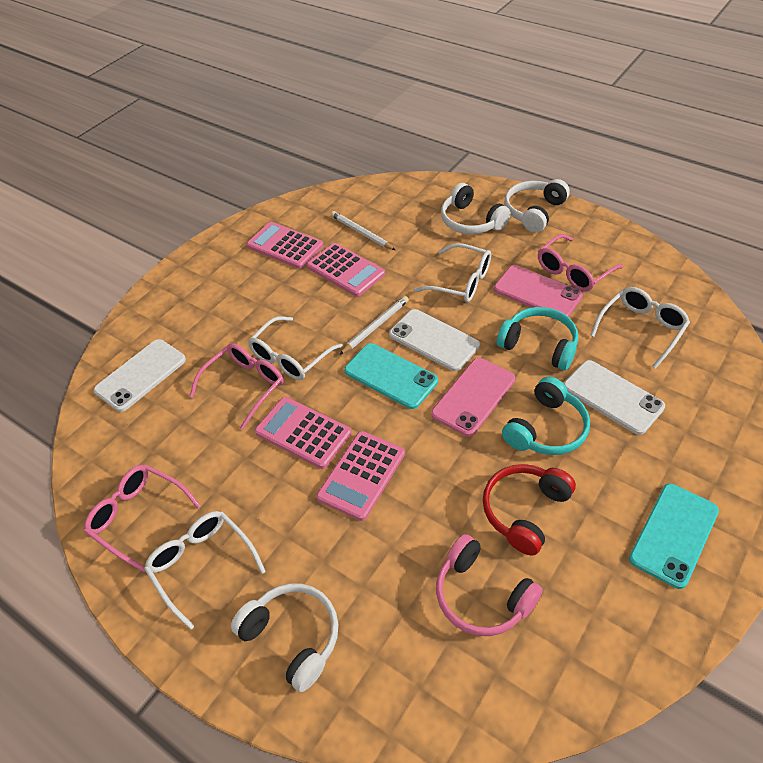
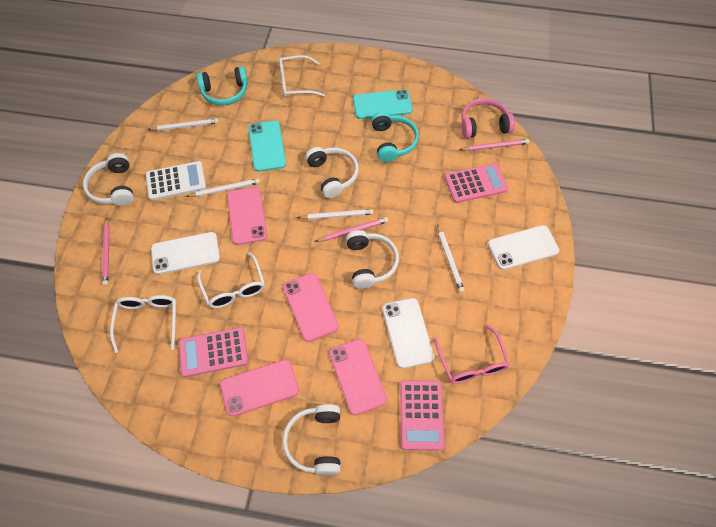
pink calculator: 4 -> 3
pink glasses: 3 -> 1
pink pencil: 0 -> 3
pink phone: 2 -> 4
red headphones: 1 -> 0
white calculator: 0 -> 1
white glasses: 4 -> 3
white headphones: 3 -> 4
white pencil: 2 -> 4

